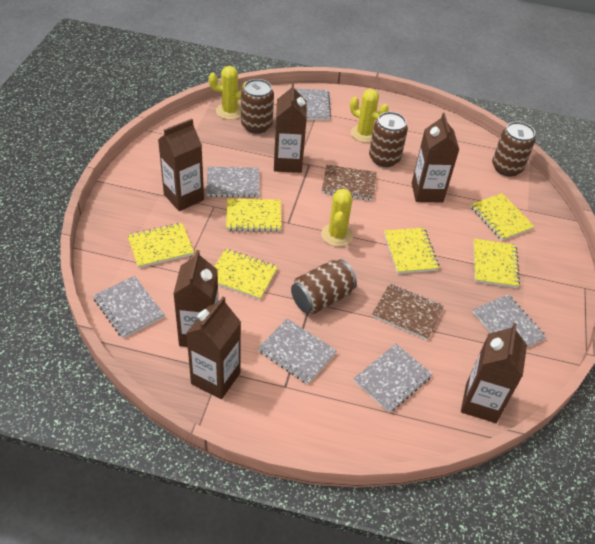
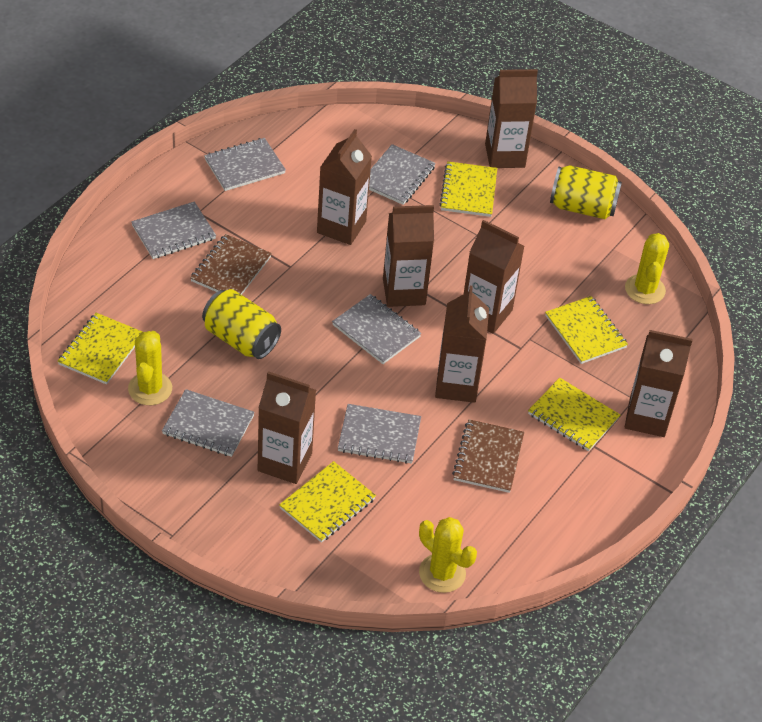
brown can: 4 -> 0
brown carton: 6 -> 7
yellow can: 0 -> 2
yellow notebook: 6 -> 5

